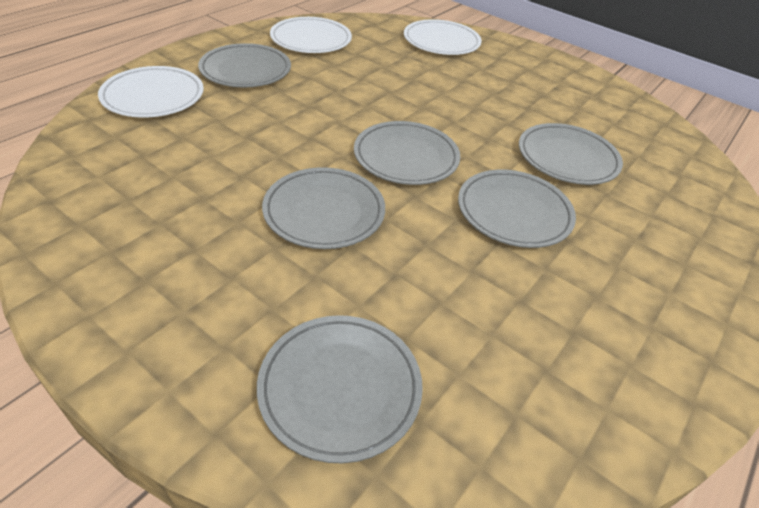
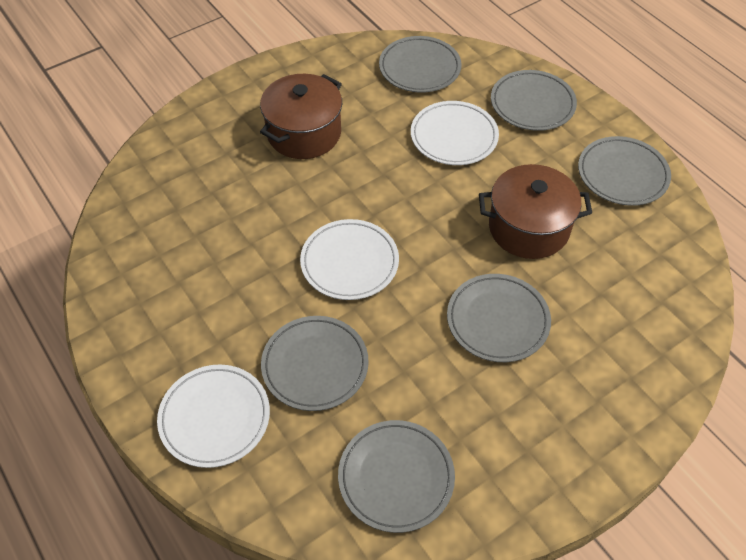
brown pot: 0 -> 2

